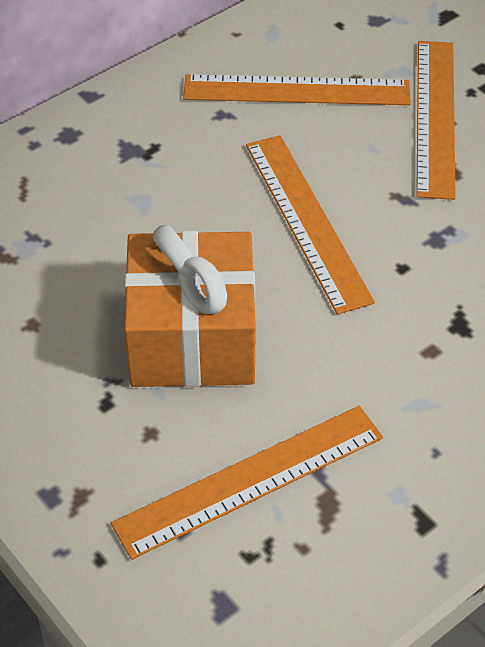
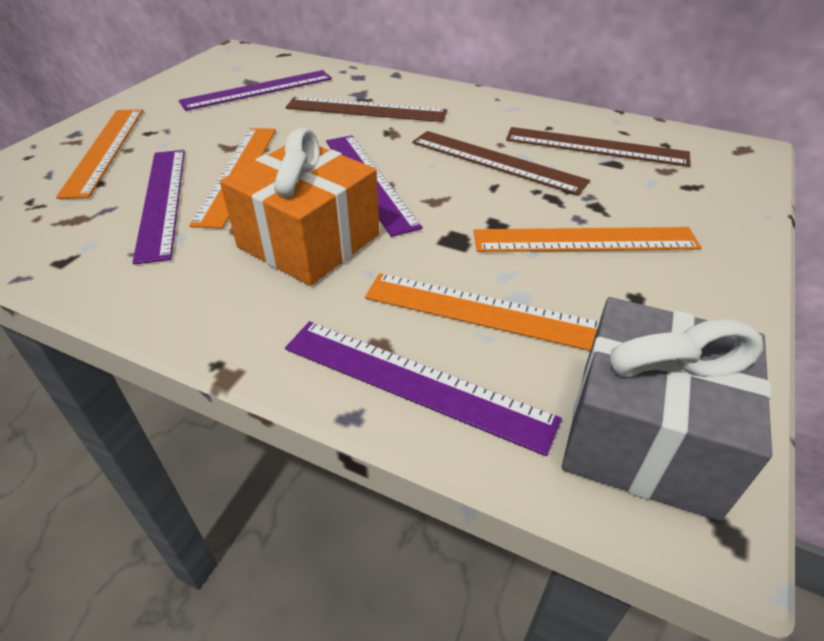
brown ruler: 0 -> 3
grey gift: 0 -> 1
purple ruler: 0 -> 4

